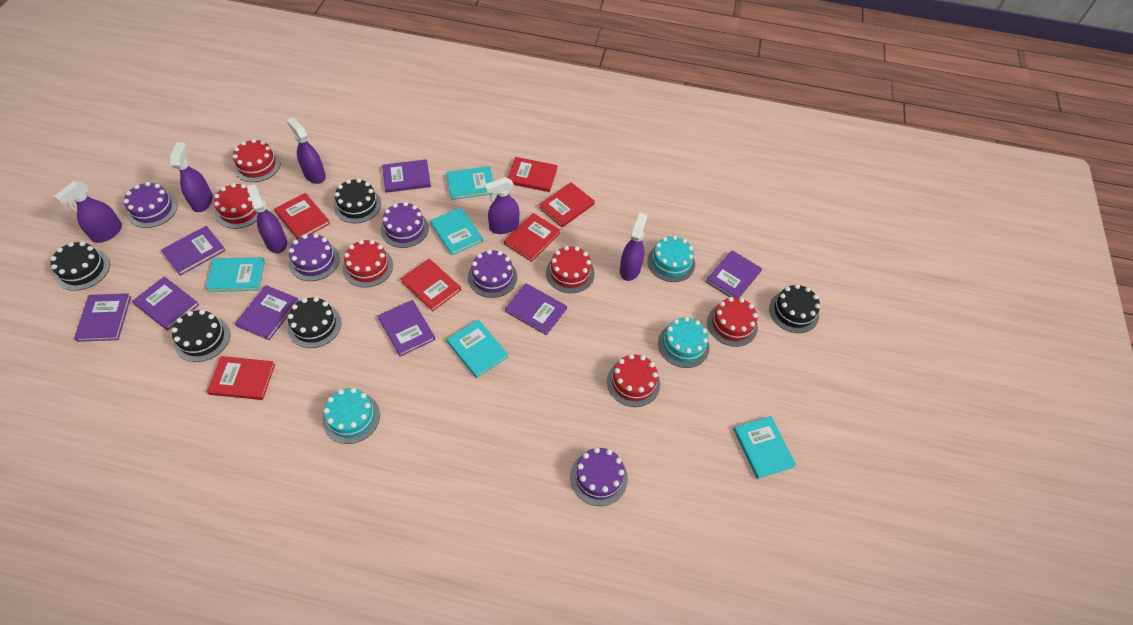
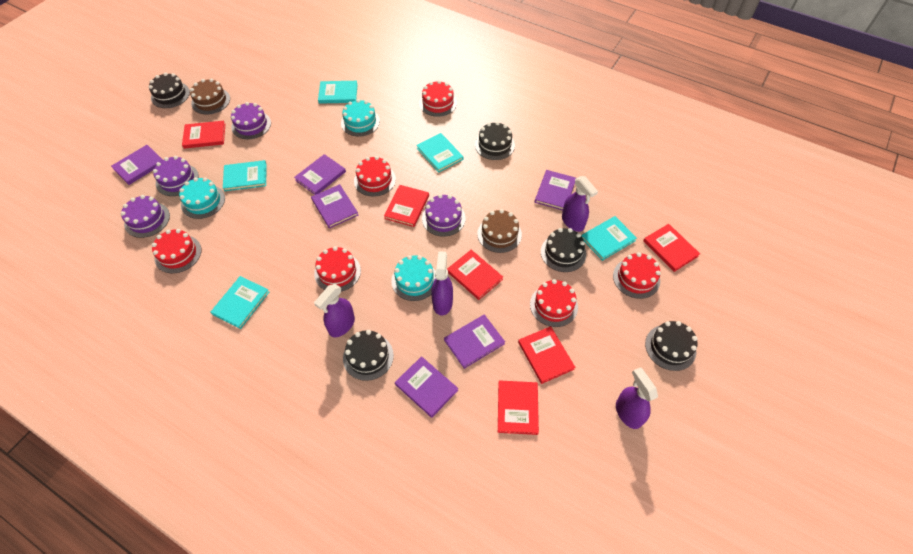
brown cake: 0 -> 2
purple book: 8 -> 6
purple cake: 5 -> 4
purple spray bottle: 6 -> 4

